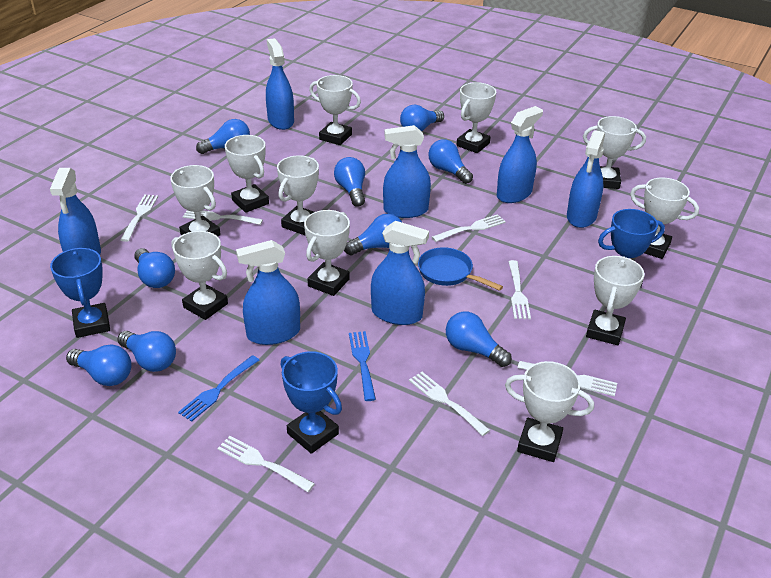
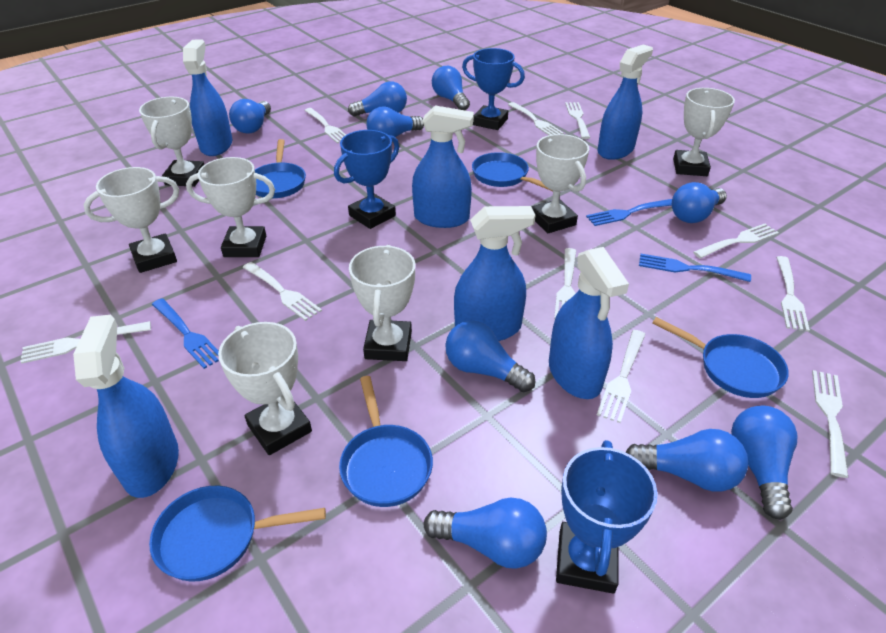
blue fork: 2 -> 3
blue pan: 1 -> 5
blue spray bottle: 7 -> 6
white fork: 7 -> 10
white trophy: 11 -> 7

